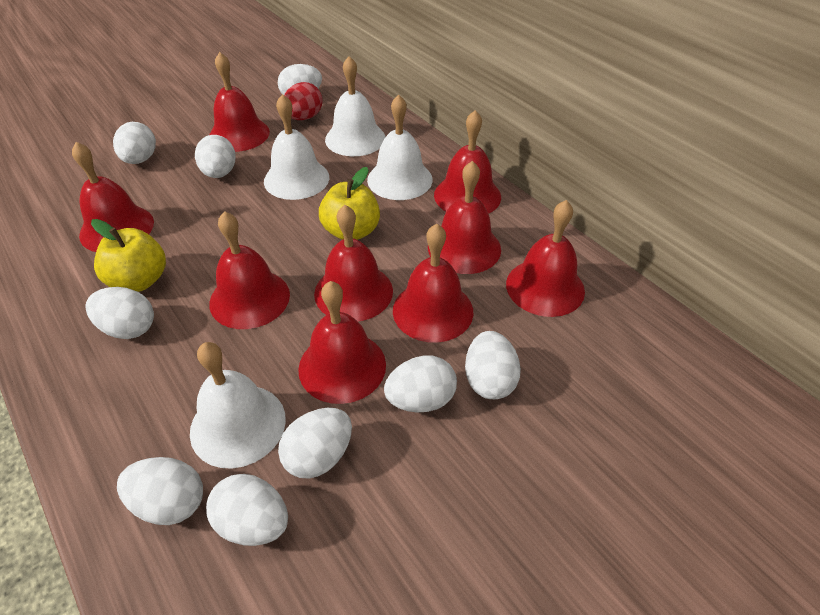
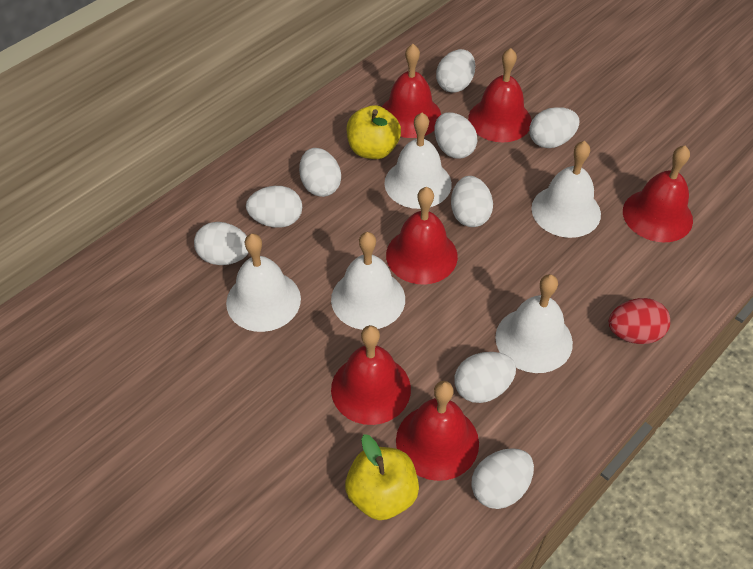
red bell: 9 -> 6
white bell: 4 -> 5

